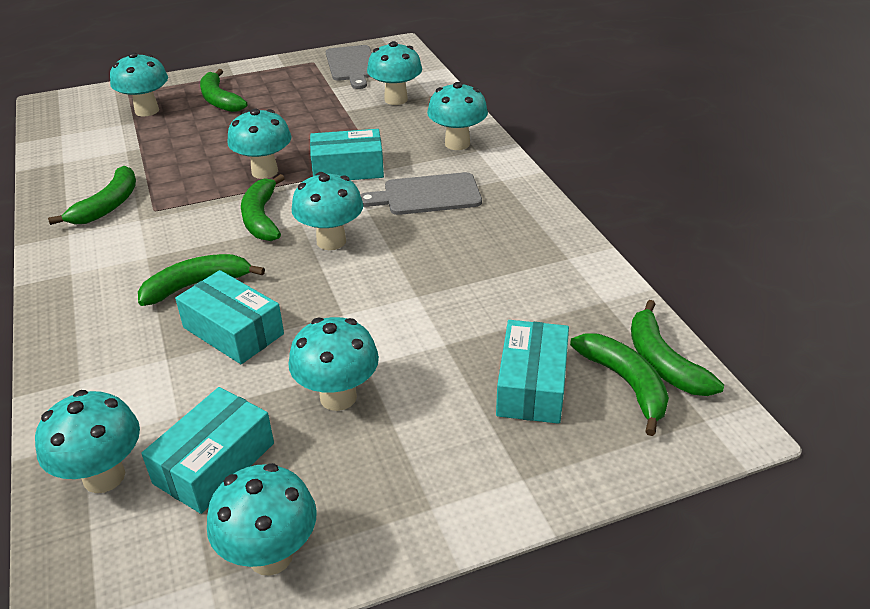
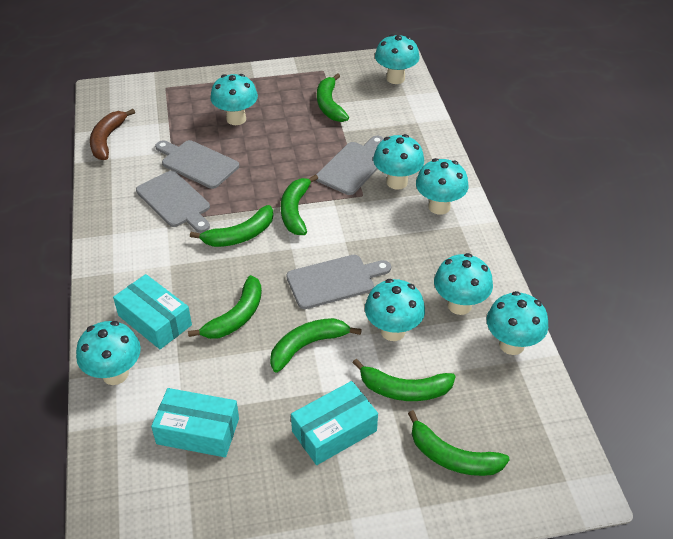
brown banana: 0 -> 1
green banana: 6 -> 7
grey cutting board: 2 -> 4
turquoise box: 4 -> 3

